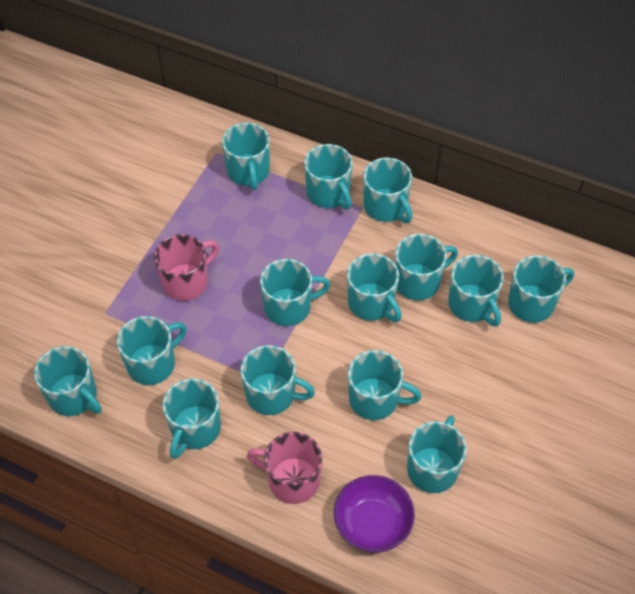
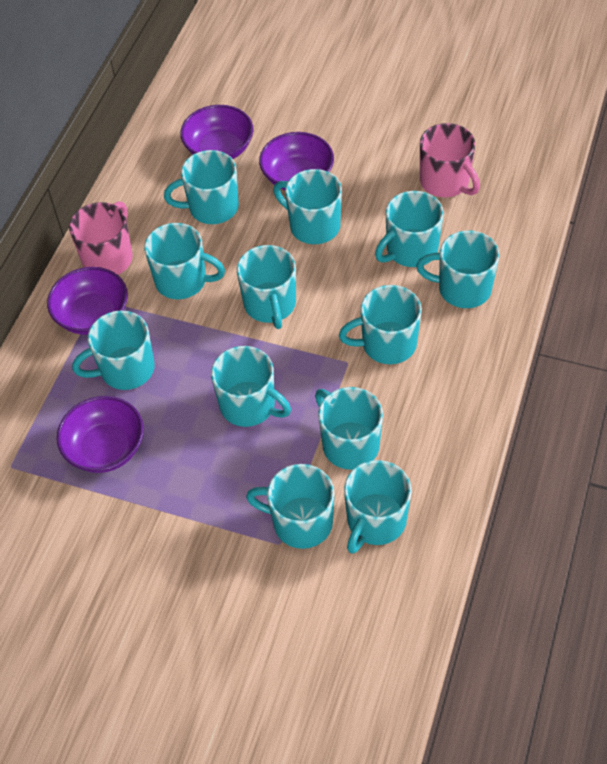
purple bowl: 1 -> 4
turquoise mug: 14 -> 12

